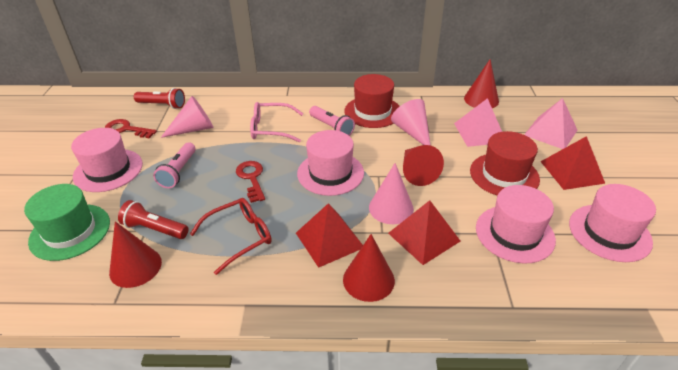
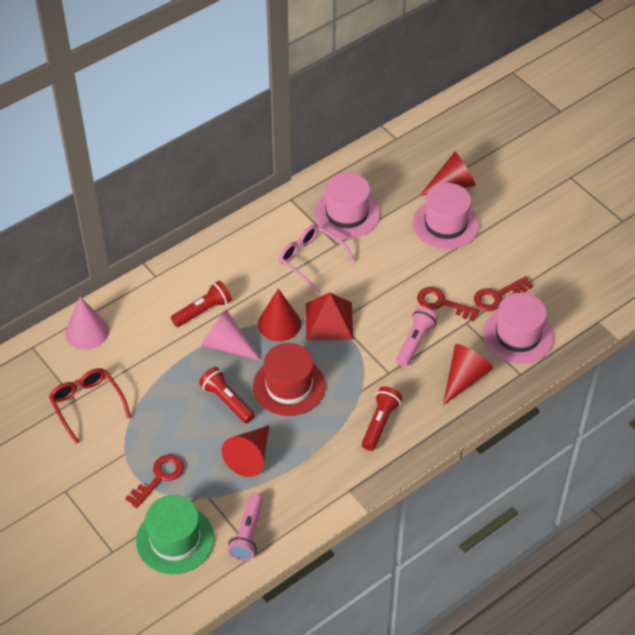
pink cone: 3 -> 2
pink hat: 4 -> 3
pink pyramid: 2 -> 0
red flashlight: 2 -> 3
red hat: 2 -> 1
red key: 2 -> 3
red pyramid: 3 -> 1

